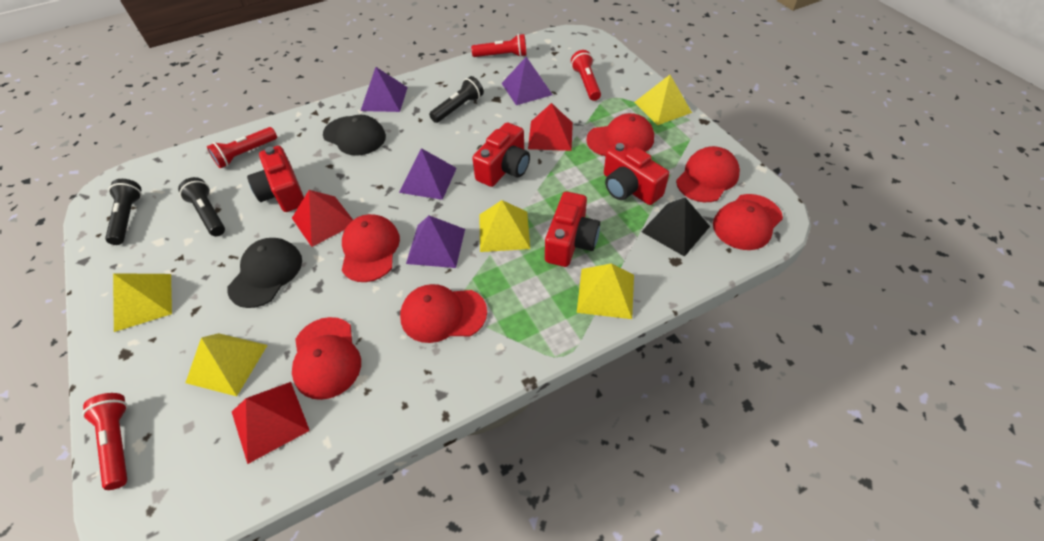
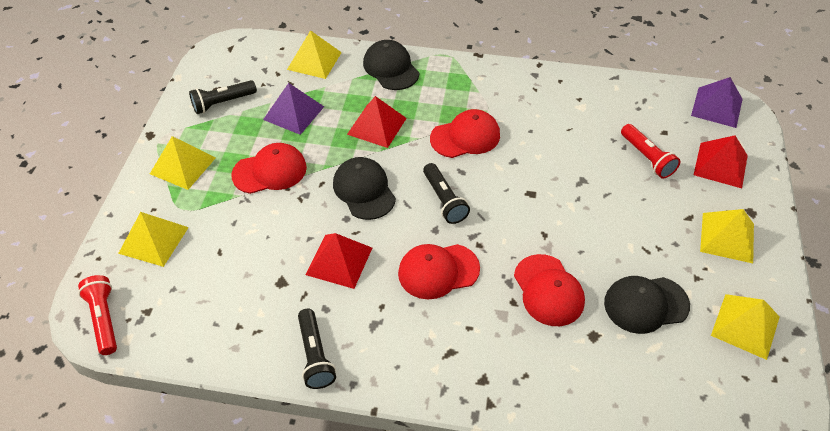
black cap: 2 -> 3
black pyramid: 1 -> 0
purple pyramid: 4 -> 2
red camera: 4 -> 0
red cap: 6 -> 4
red flashlight: 4 -> 2

